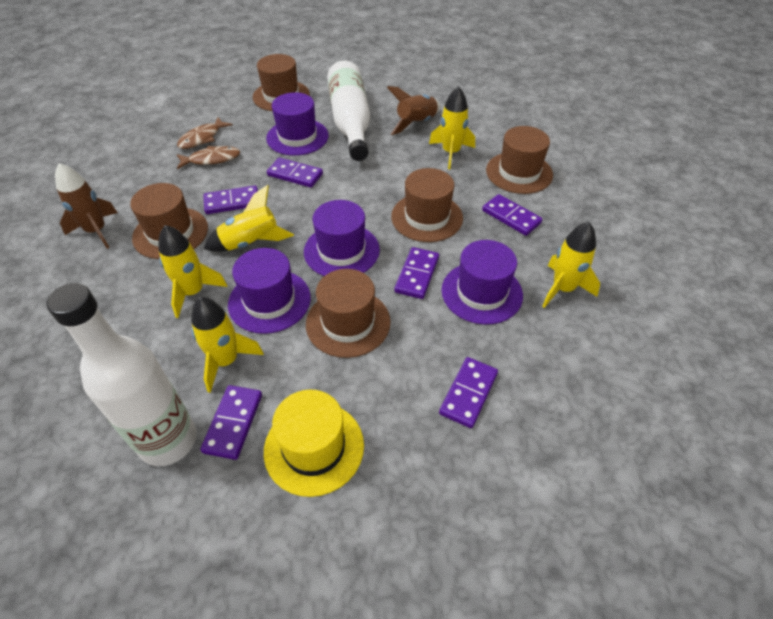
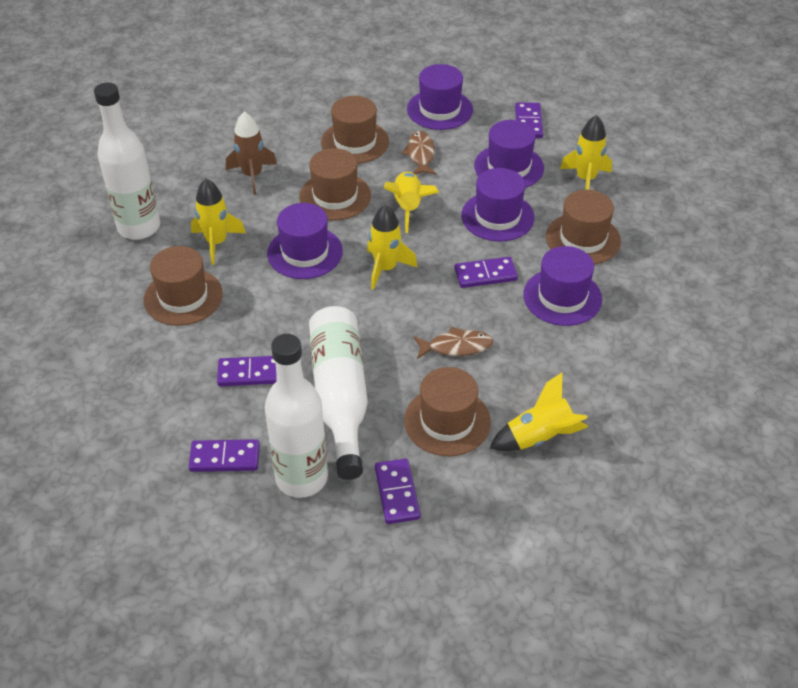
brown rocket: 2 -> 1
purple domino: 6 -> 5
purple hat: 4 -> 5
white bottle: 2 -> 3
yellow hat: 1 -> 0

